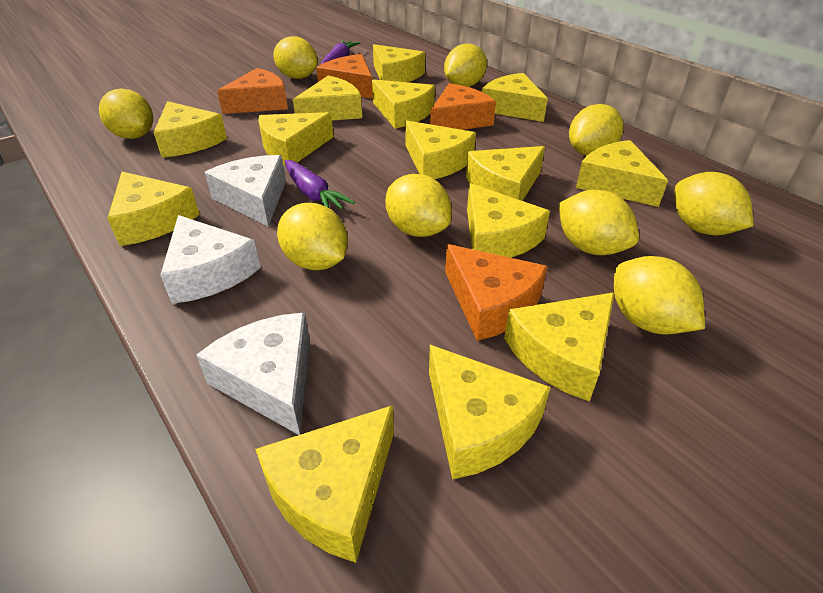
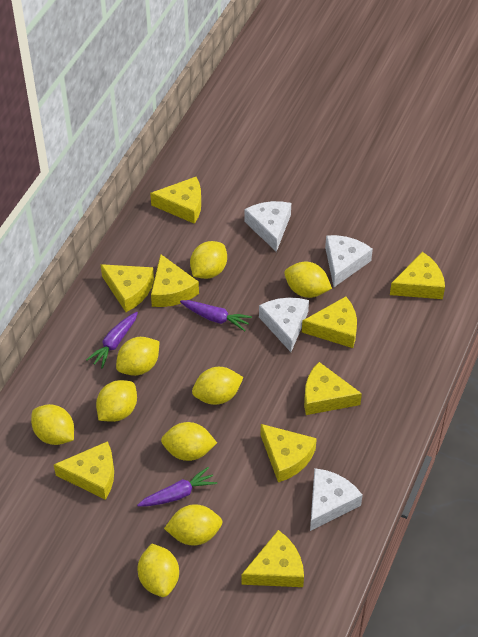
orange cheese: 4 -> 0
purple carrot: 2 -> 3
white cheese: 3 -> 4
yellow cheese: 14 -> 9

